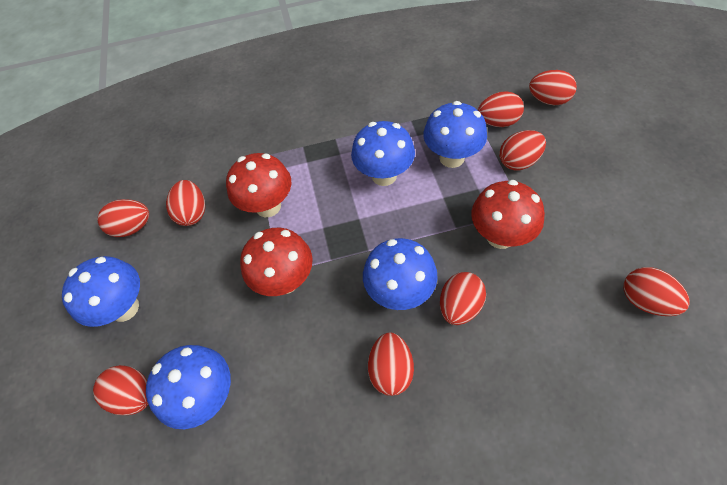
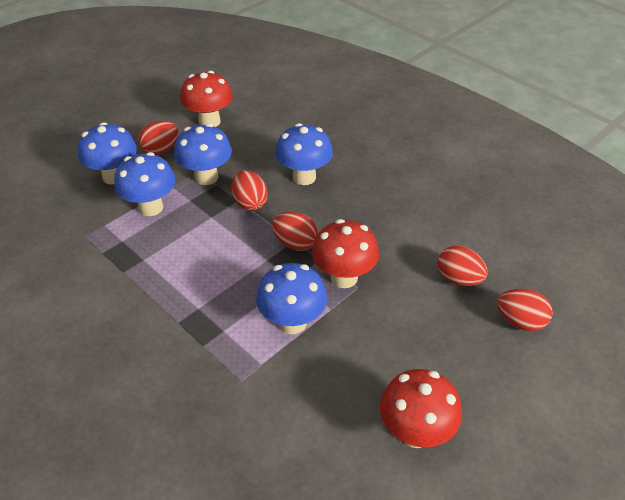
red egg: 9 -> 5

